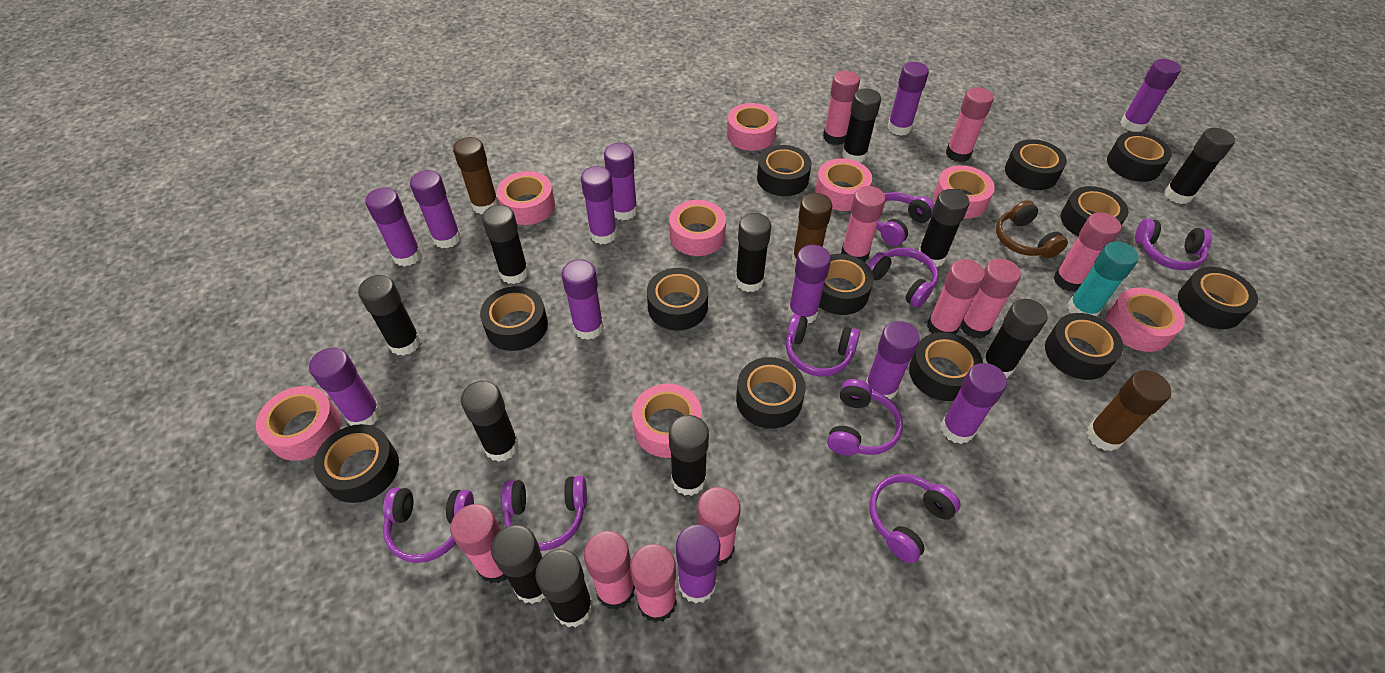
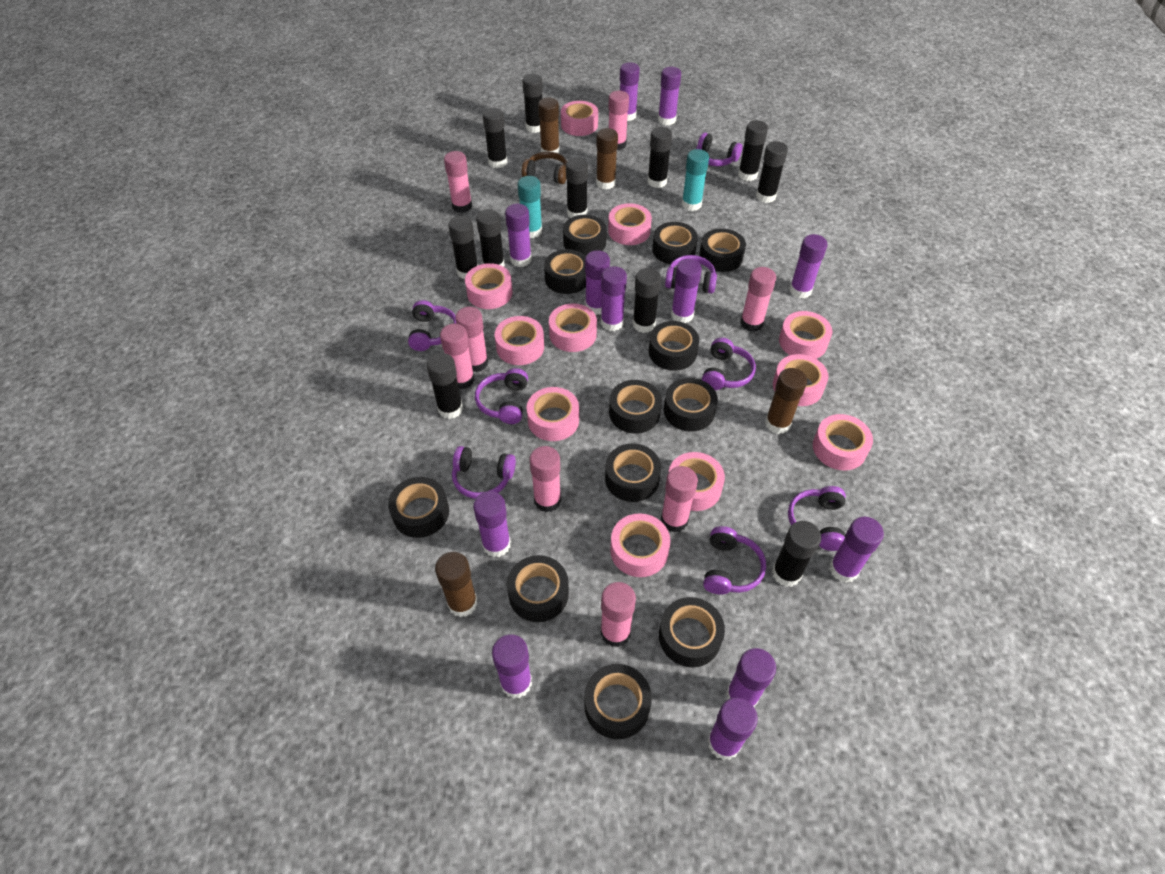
brown glue stick: 3 -> 4
pink glue stick: 10 -> 8
pink tape: 8 -> 11
turquoise glue stick: 1 -> 2

